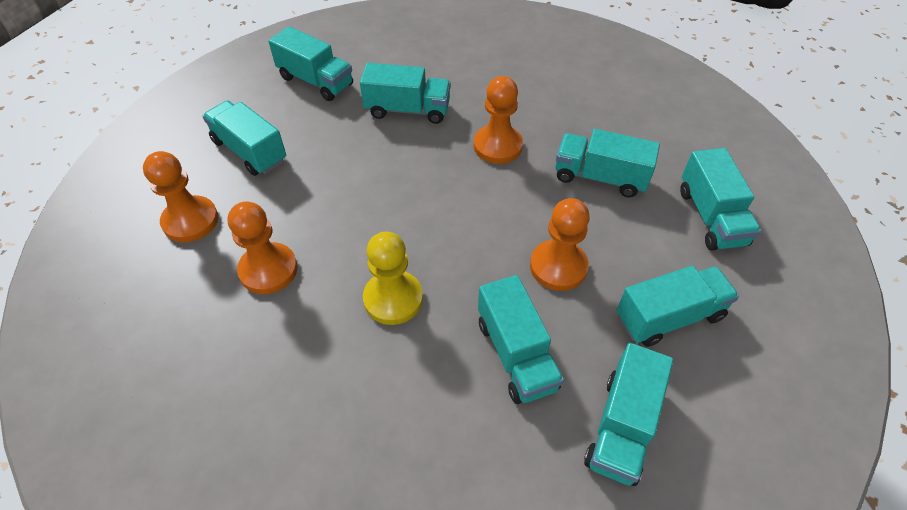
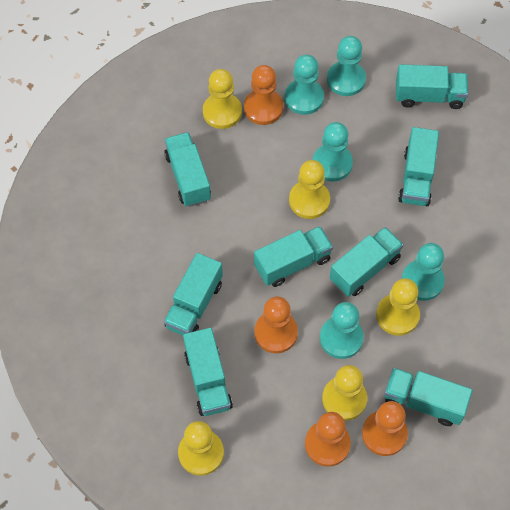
turquoise pawn: 0 -> 5
yellow pawn: 1 -> 5

